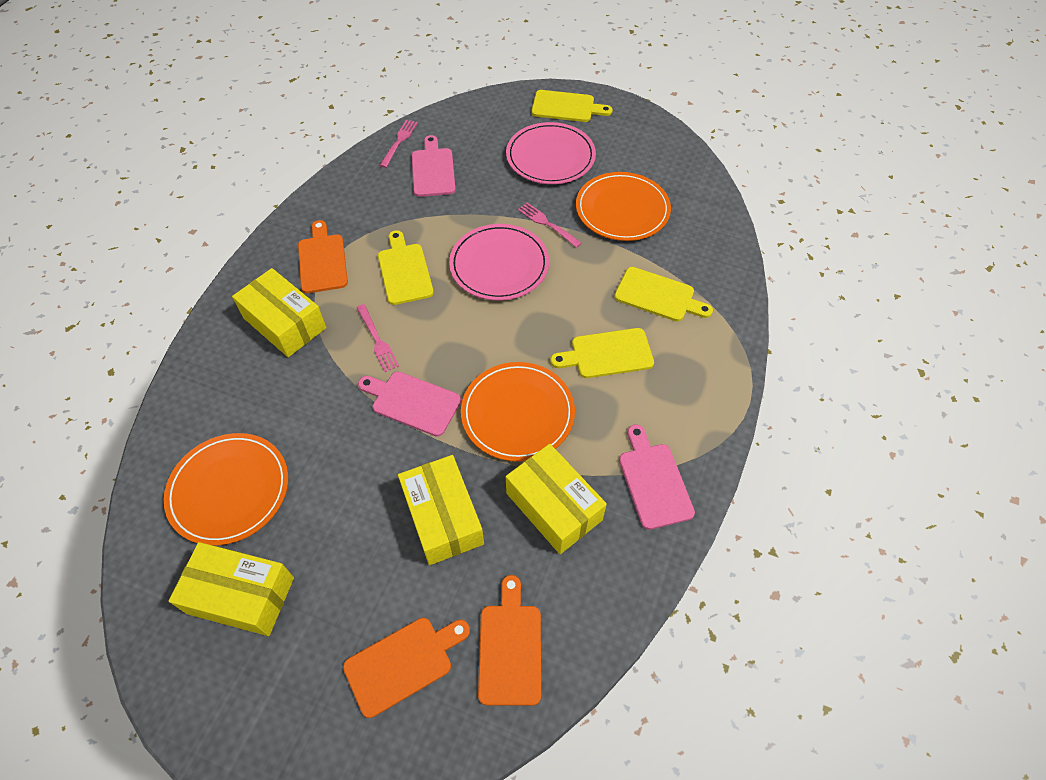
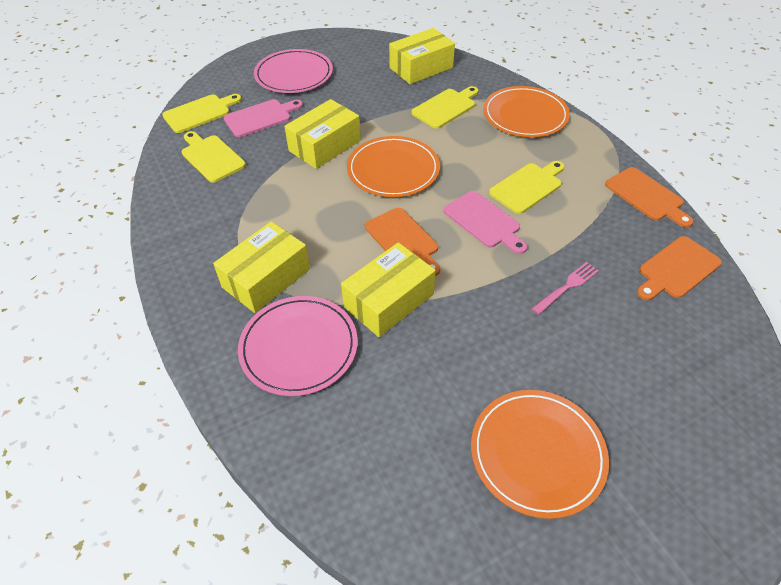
pink cutting board: 3 -> 2
pink fork: 3 -> 1

